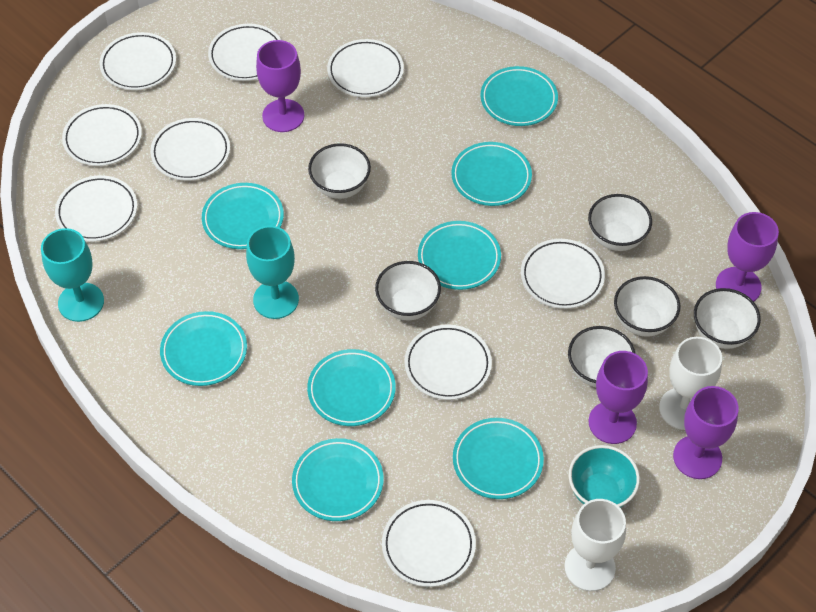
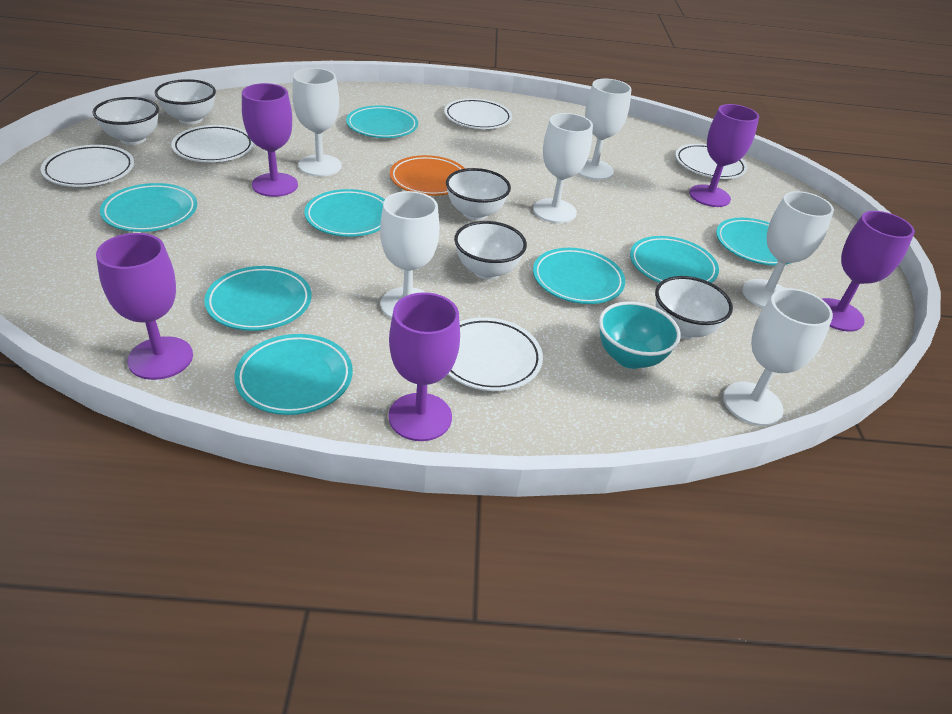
orange plate: 0 -> 1
purple goblet: 4 -> 5
turquoise goblet: 2 -> 0
white bowl: 6 -> 5
white goblet: 2 -> 6
white plate: 9 -> 5

